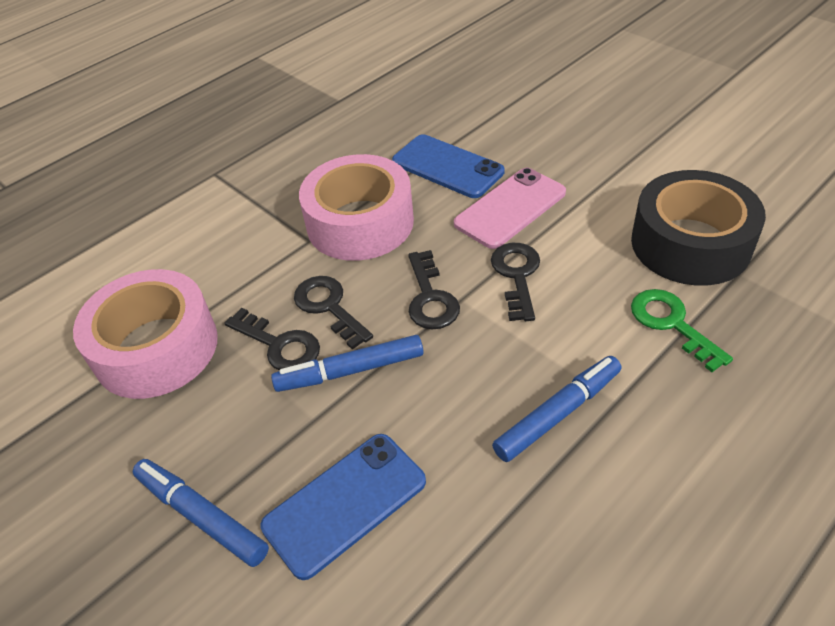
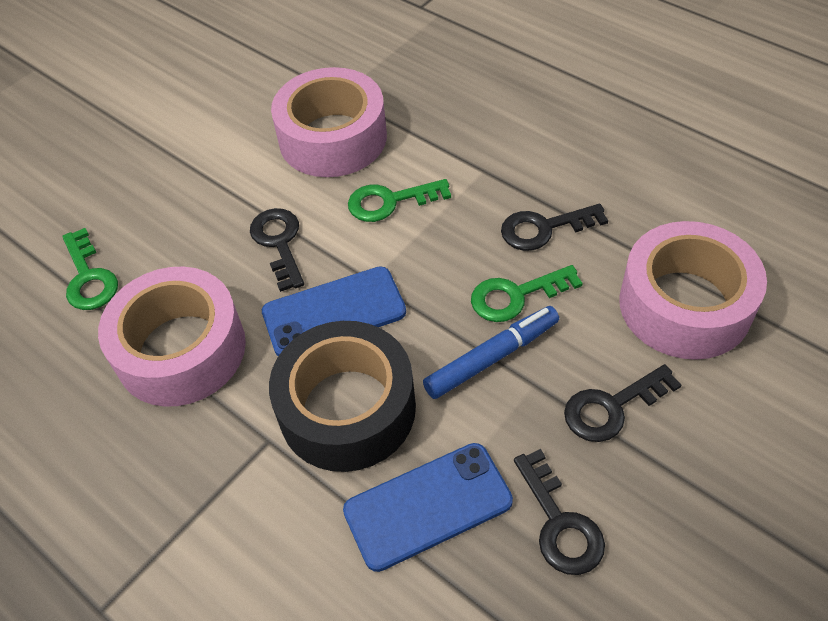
blue marker: 3 -> 1
green key: 1 -> 3
pink phone: 1 -> 0
pink tape: 2 -> 3

